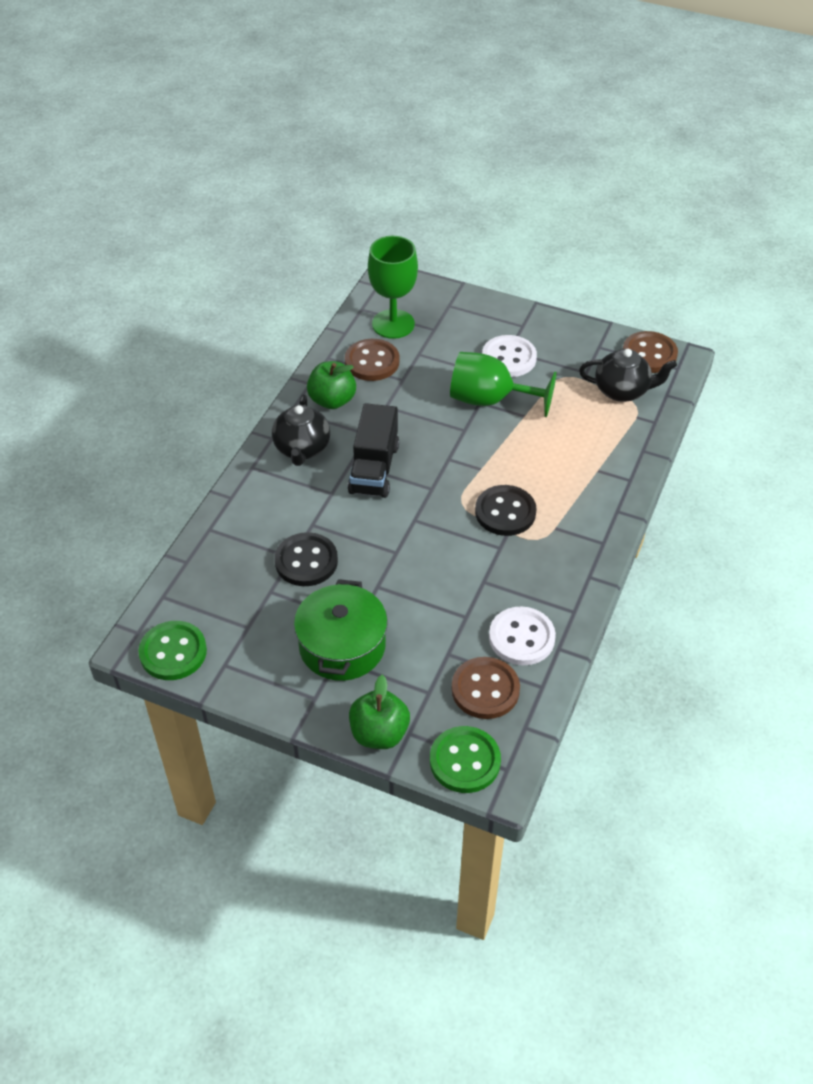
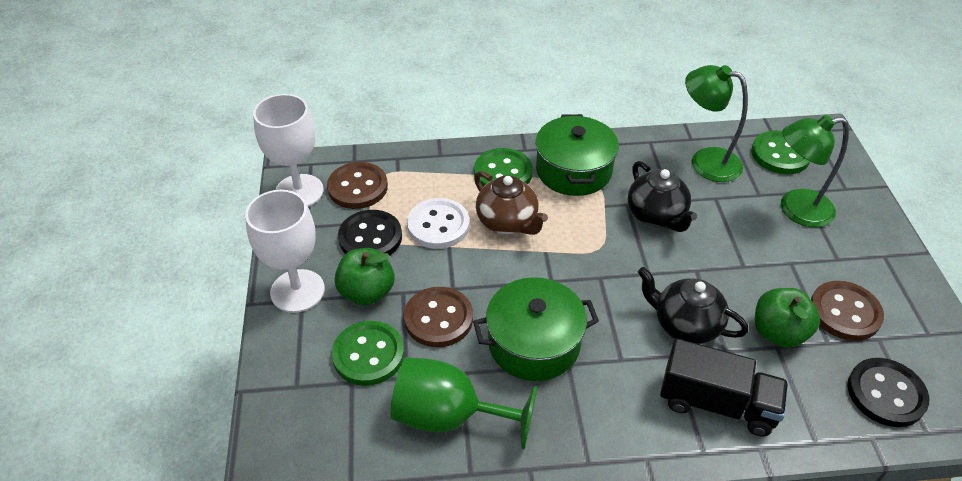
brown teapot: 0 -> 1
green button: 2 -> 3
green goblet: 2 -> 1
green lamp: 0 -> 2
green pot: 1 -> 2
white button: 2 -> 1
white goblet: 0 -> 2

